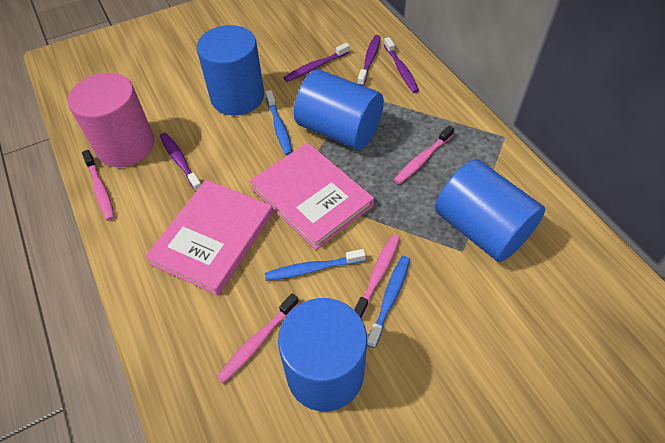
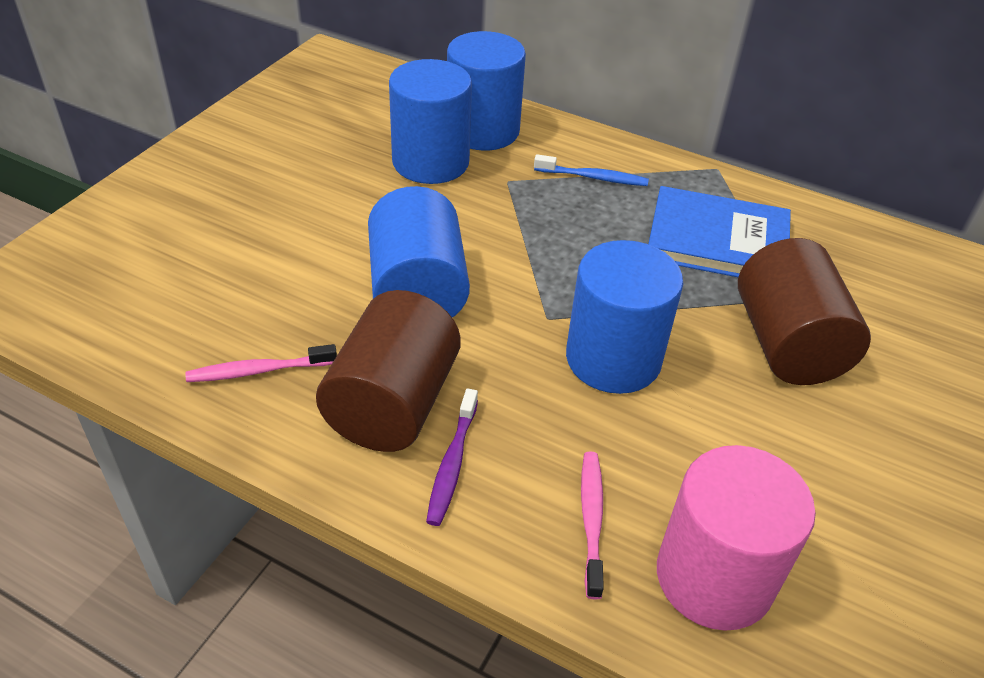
blue book: 0 -> 1
blue toothbrush: 3 -> 1
brown cylinder: 0 -> 2
pink book: 2 -> 0
pink toothbrush: 4 -> 2
purple toothbrush: 4 -> 1

